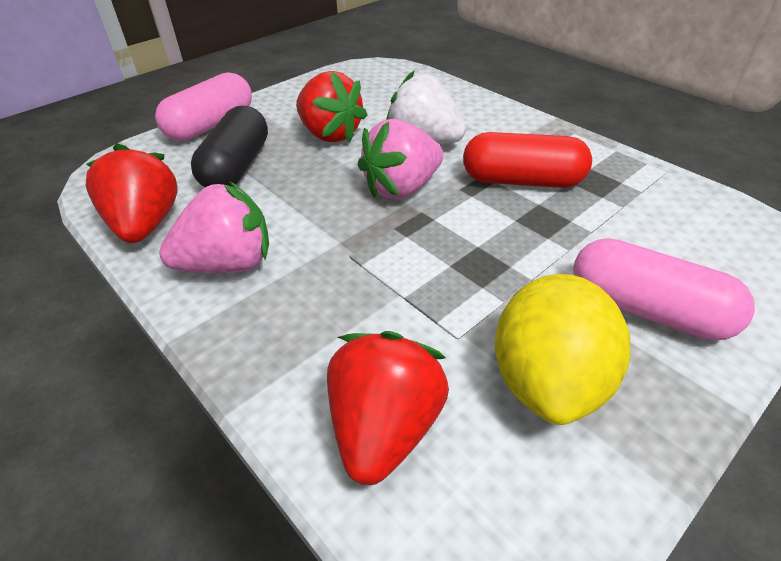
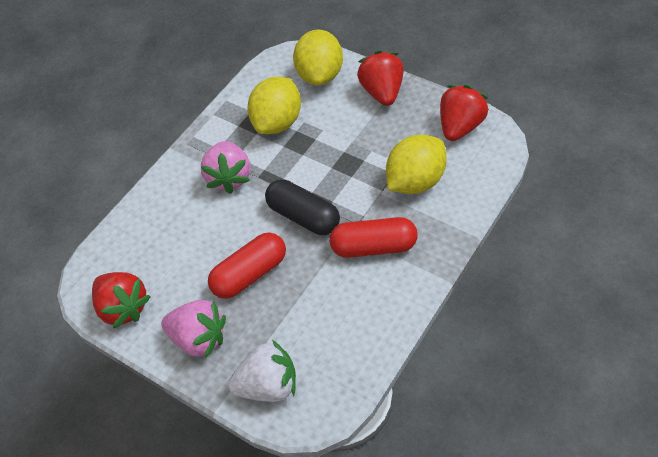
pink capsule: 2 -> 0
red capsule: 1 -> 2
yellow lemon: 1 -> 3

